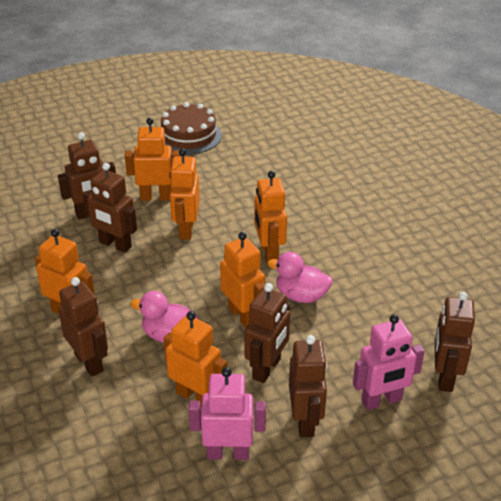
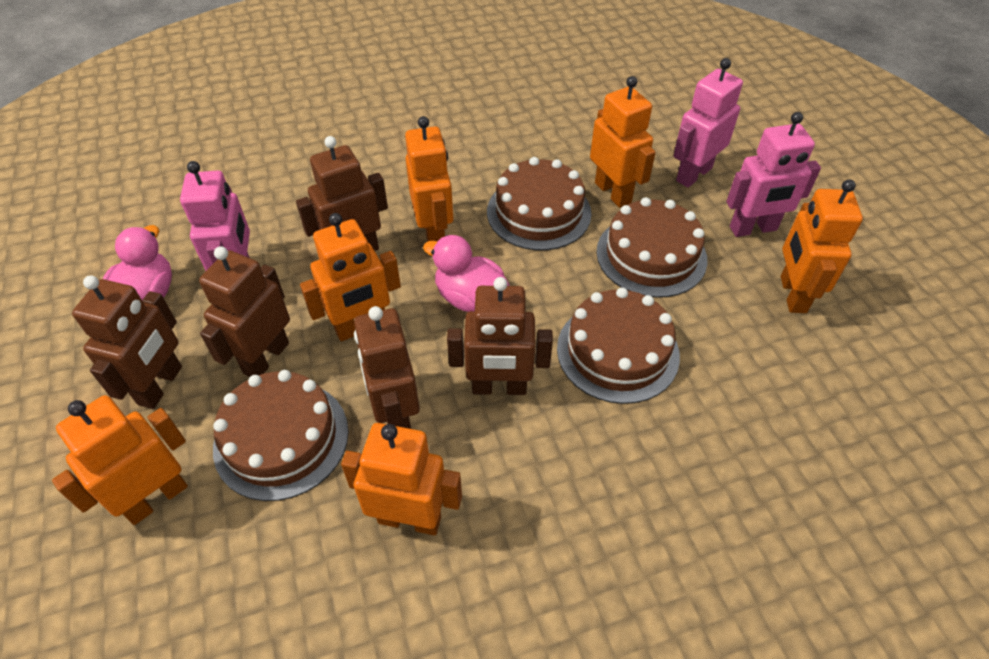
brown cake: 1 -> 4
brown robot: 6 -> 5
pink robot: 2 -> 3

